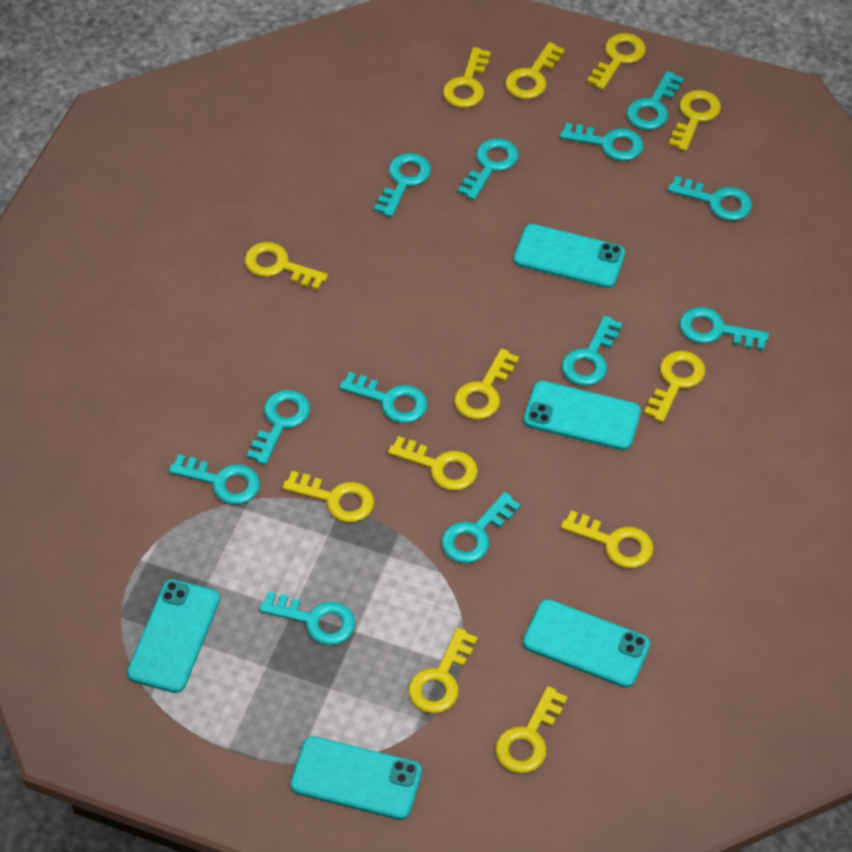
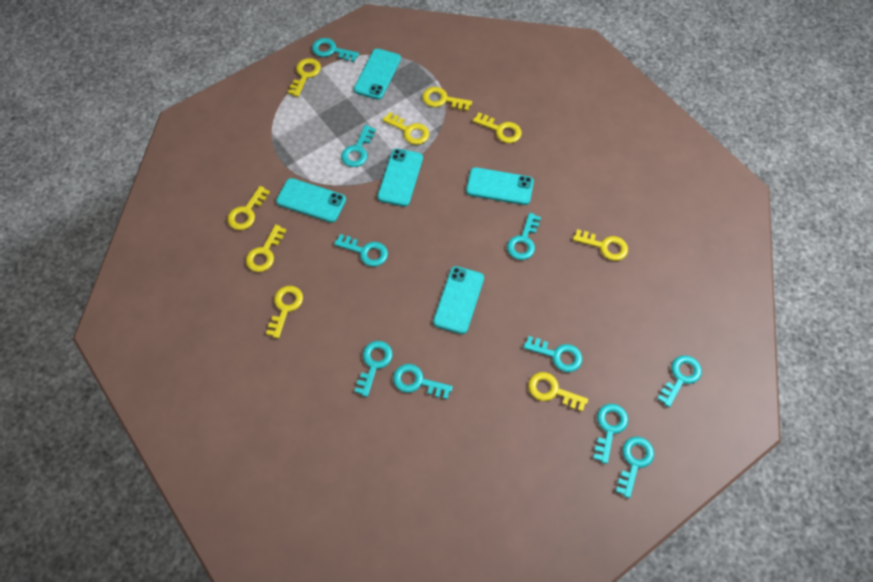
turquoise key: 12 -> 10
yellow key: 12 -> 9

